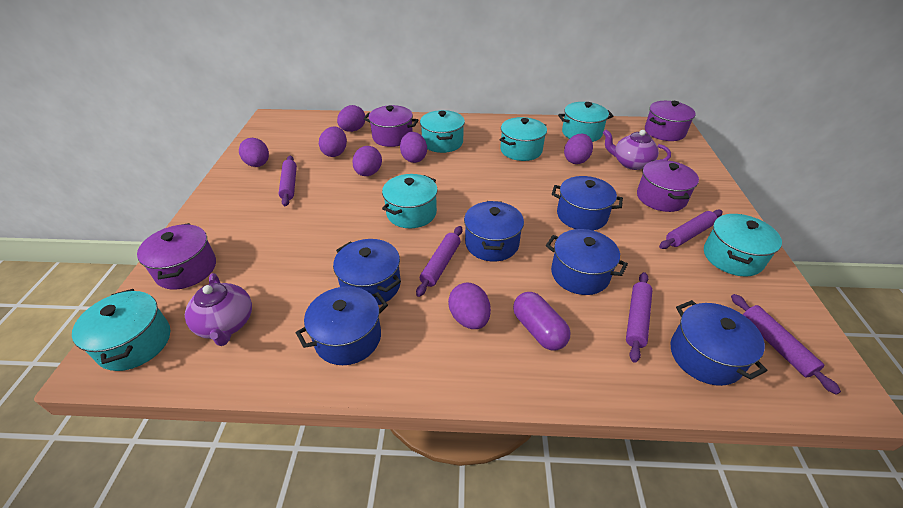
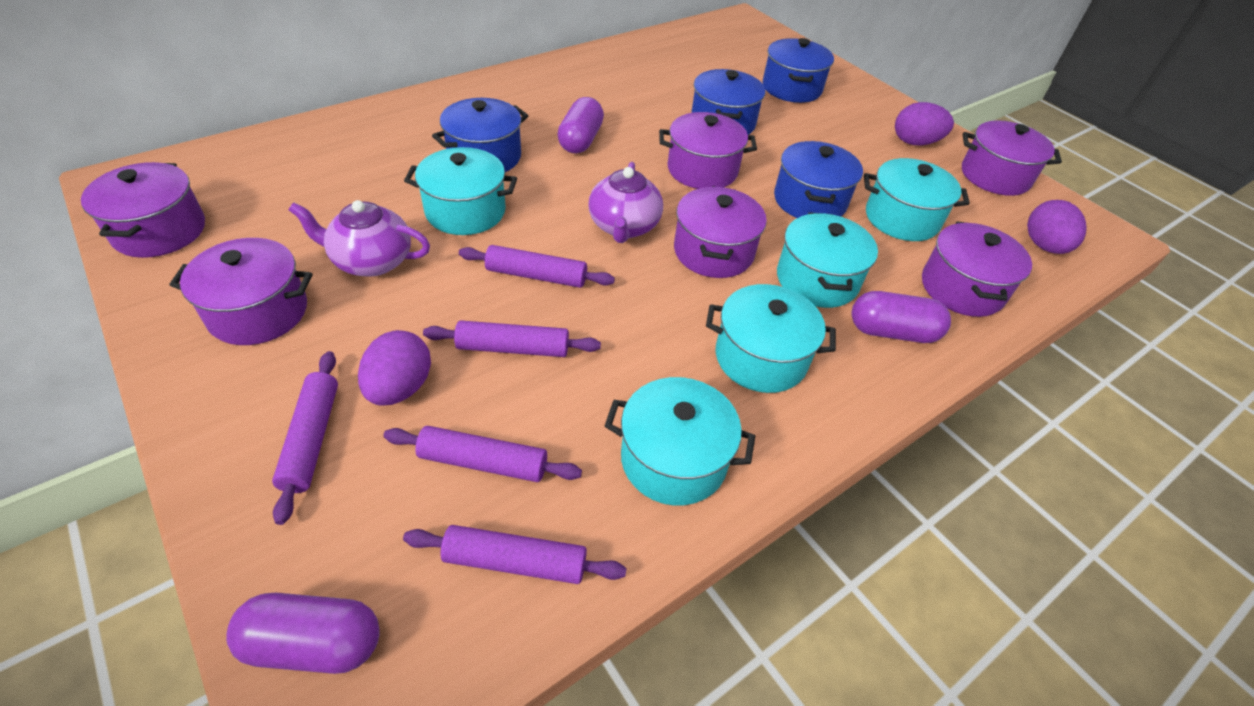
blue pot: 6 -> 4
purple capsule: 1 -> 3
purple egg: 7 -> 3
purple pot: 4 -> 6
turquoise pot: 6 -> 5

